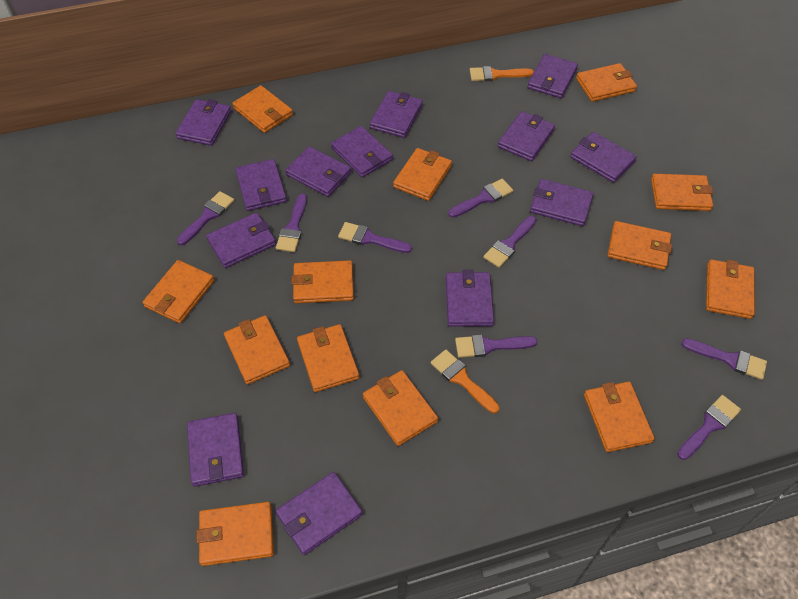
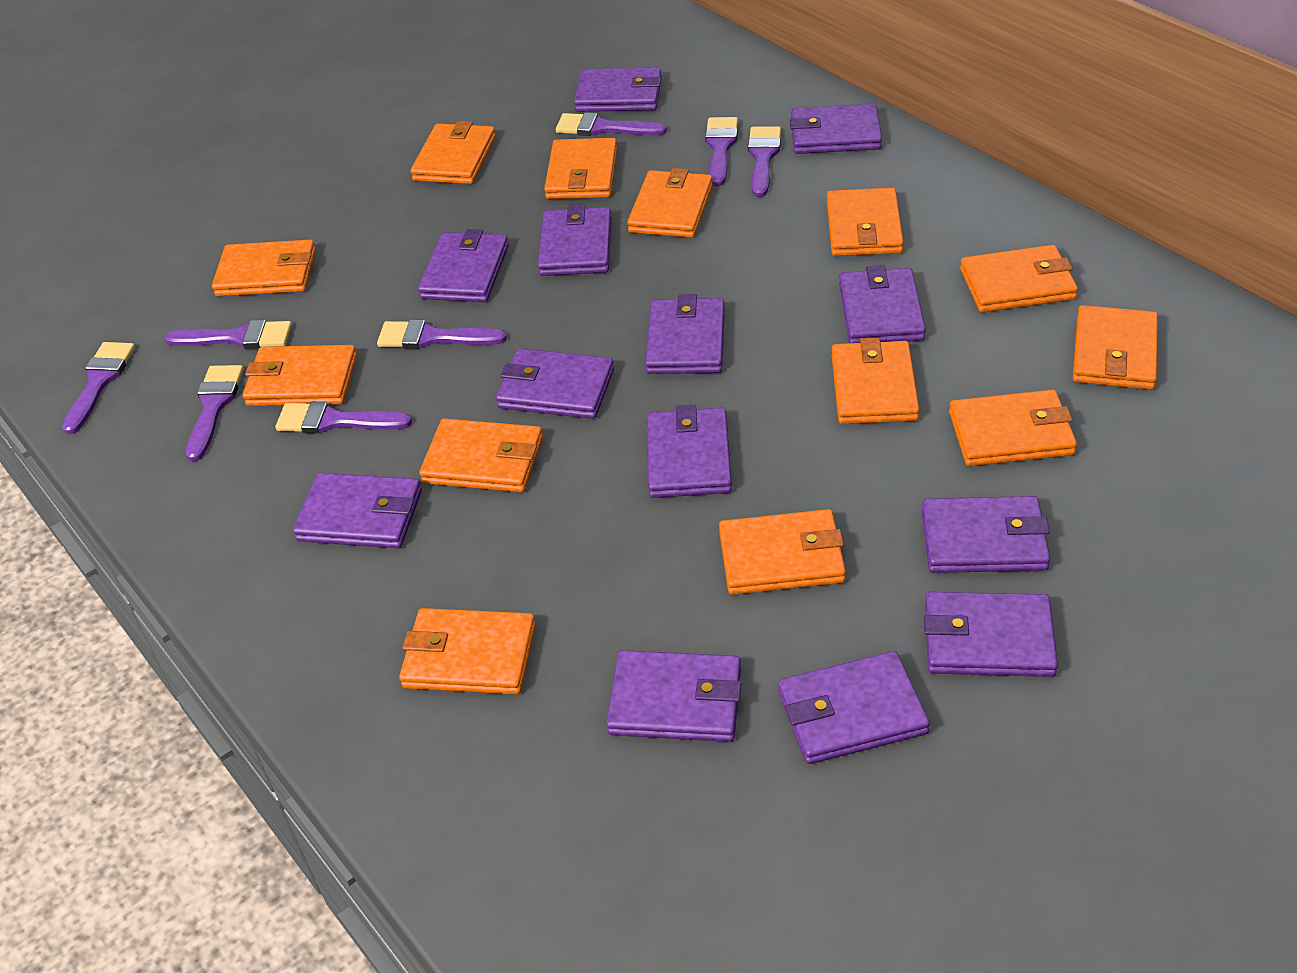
orange brush: 2 -> 0

